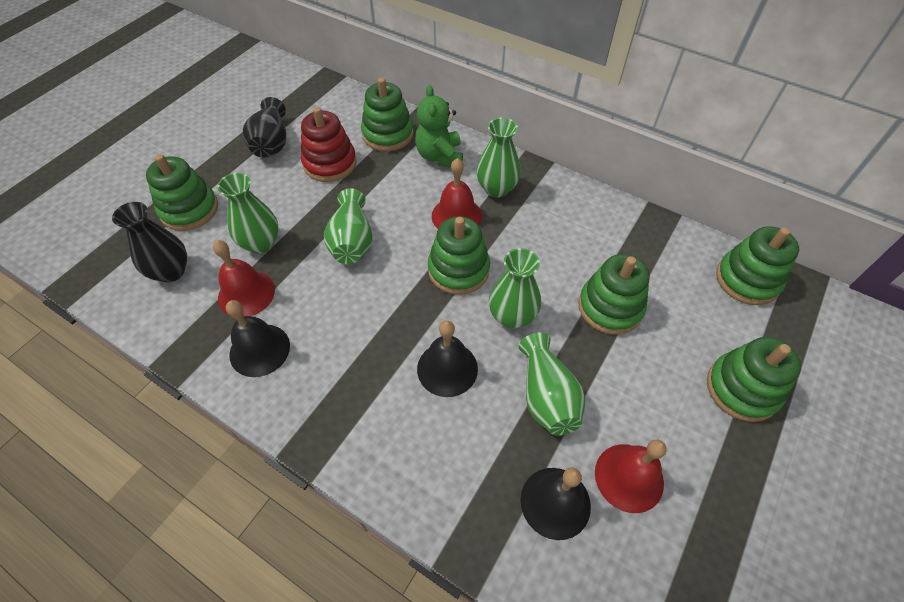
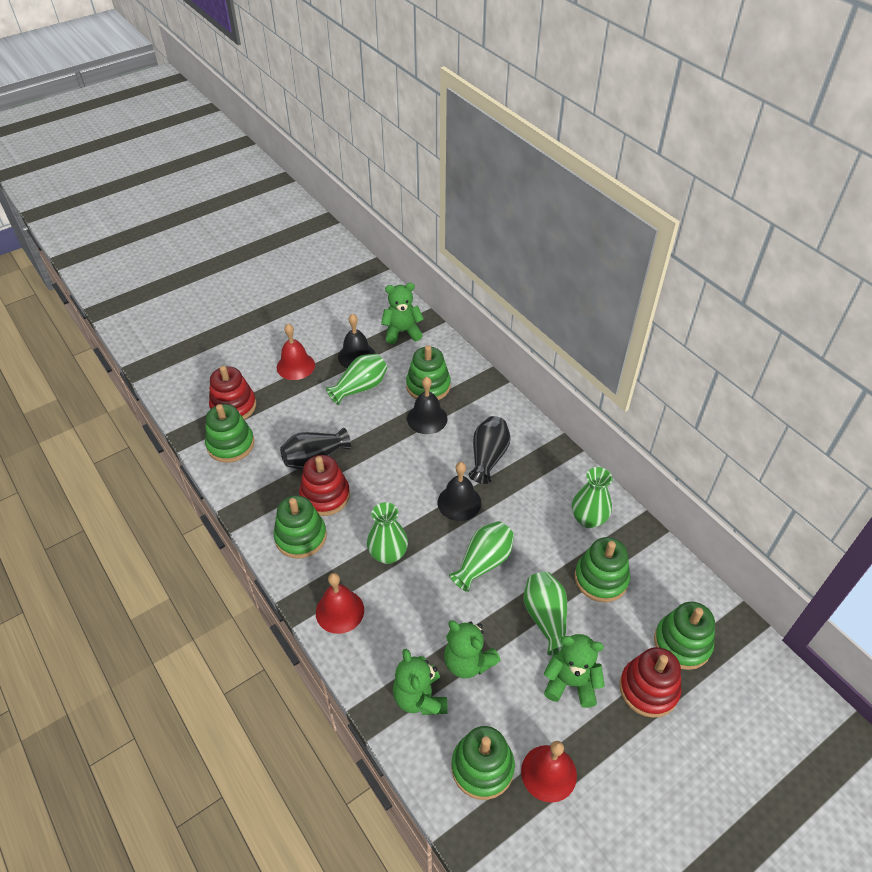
green teddy bear: 1 -> 4
red stacking toy: 1 -> 3

